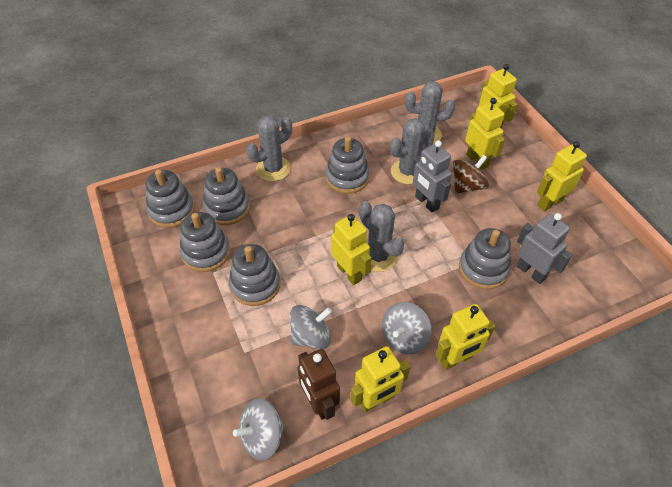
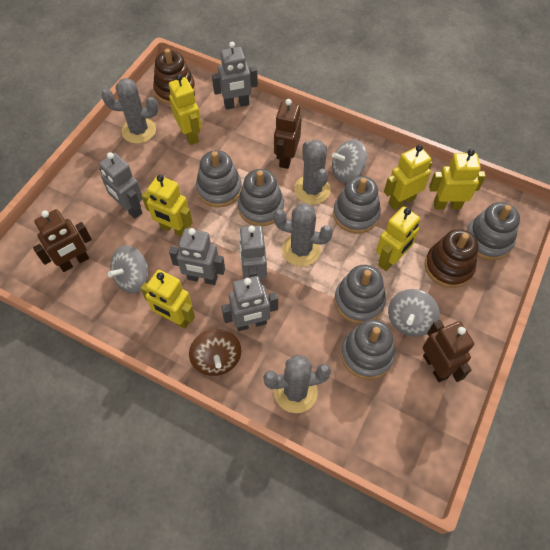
brown robot: 1 -> 3
brown stacking toy: 0 -> 2
grey robot: 2 -> 5

